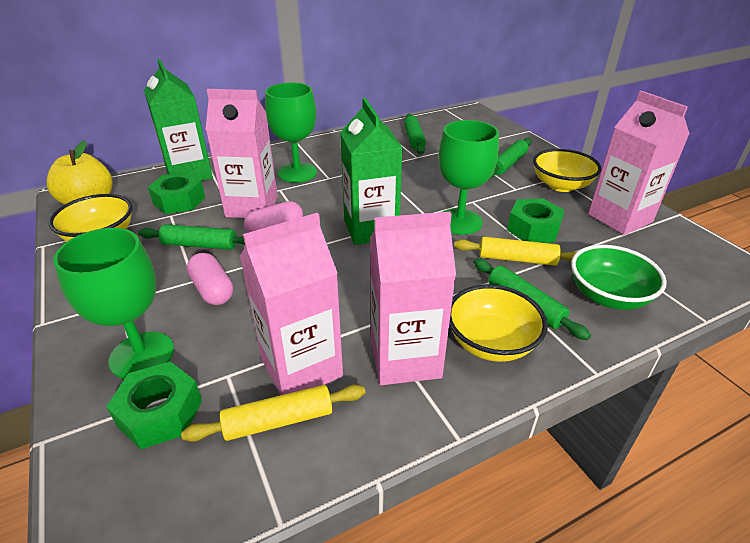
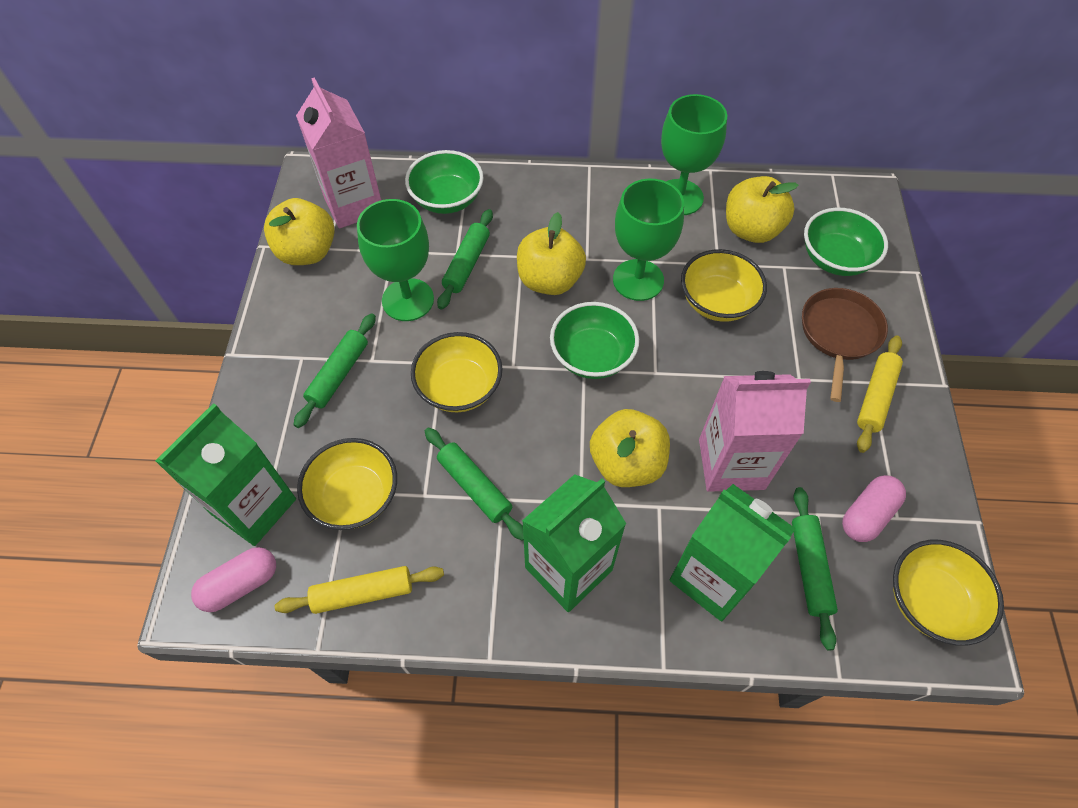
brown pan: 0 -> 1
green bowl: 1 -> 3
green carton: 2 -> 3
green nut: 3 -> 0
pink carton: 4 -> 2
yellow apple: 1 -> 4
yellow bowl: 3 -> 4

